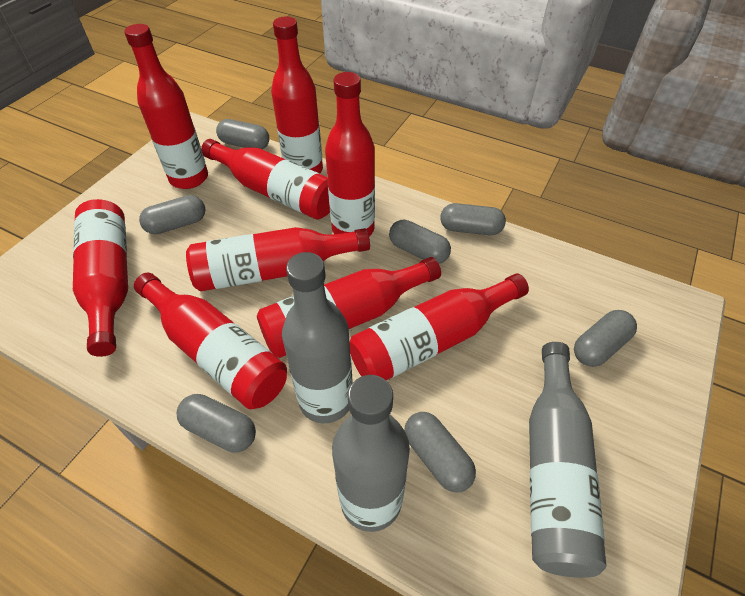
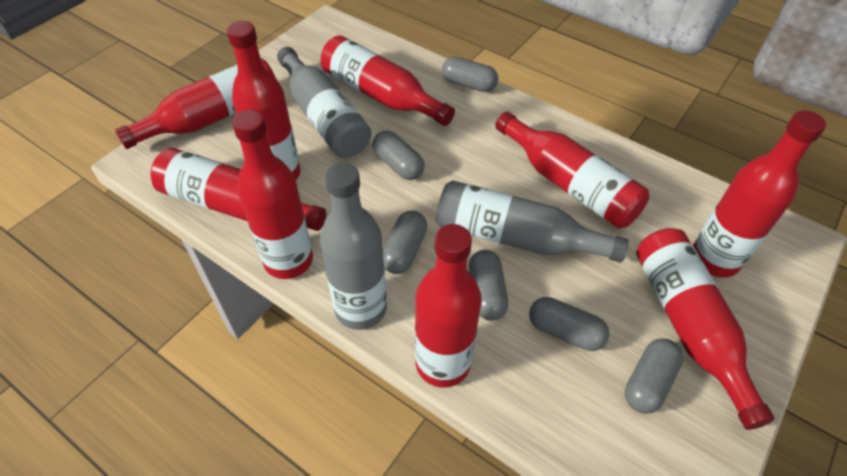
grey capsule: 7 -> 6

